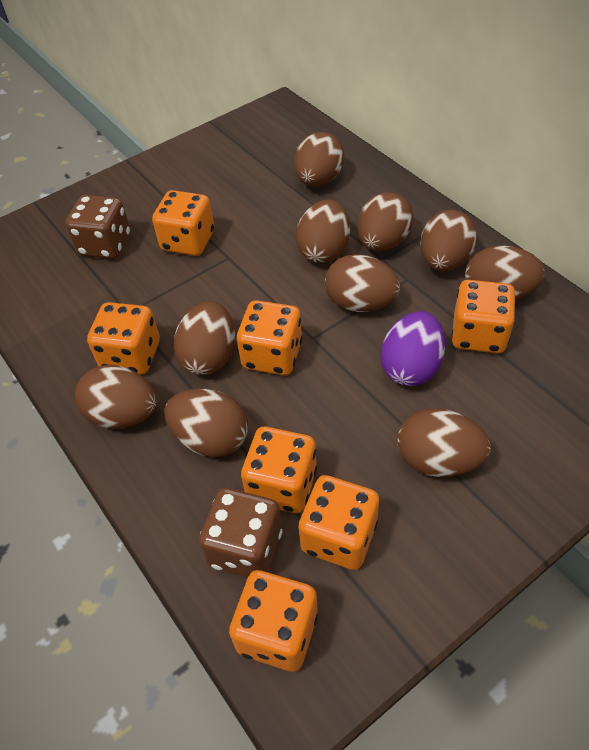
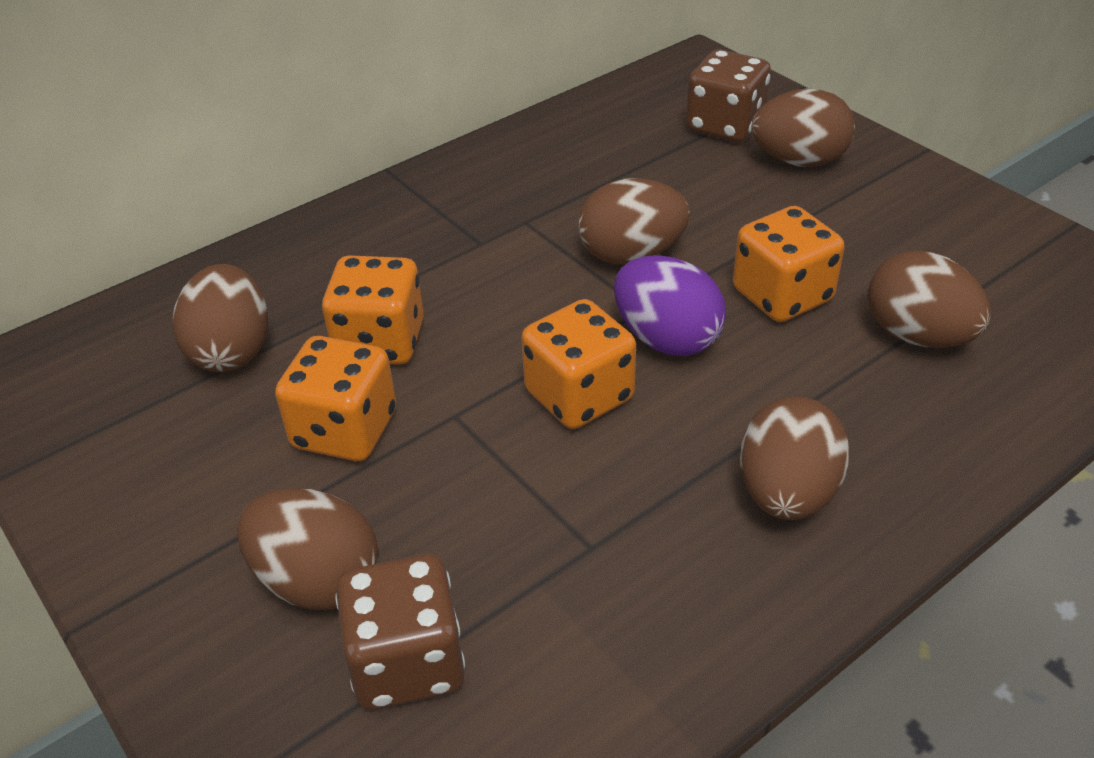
brown egg: 10 -> 6
orange dice: 7 -> 4

